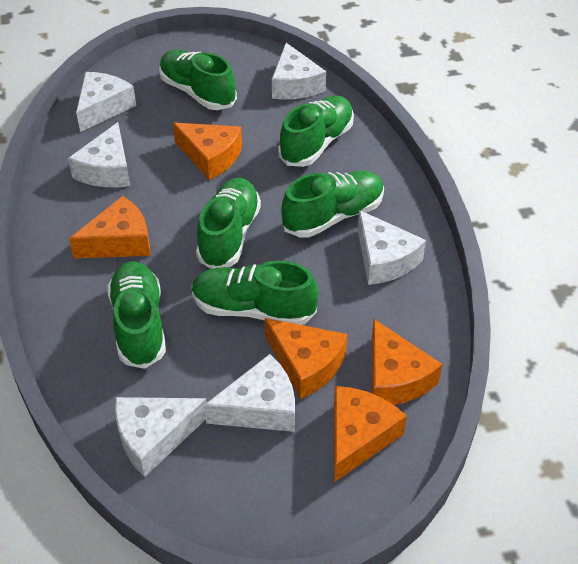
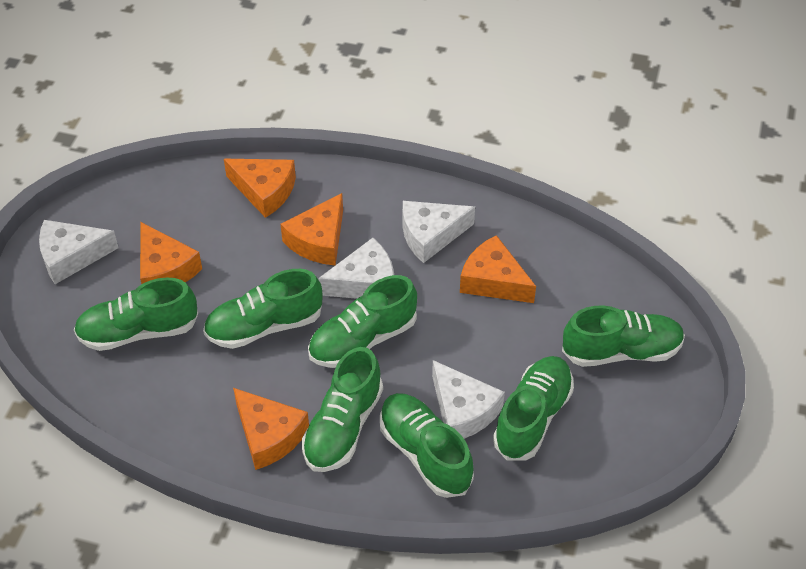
green shoe: 6 -> 7
white cheese: 6 -> 4

